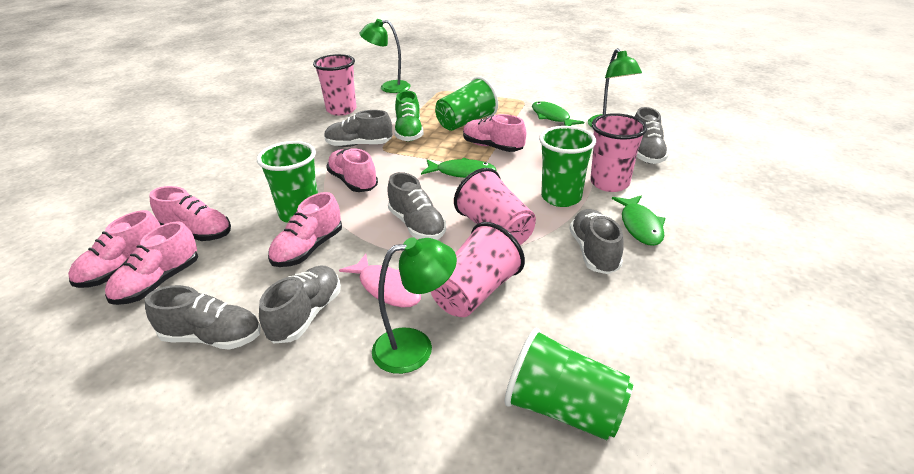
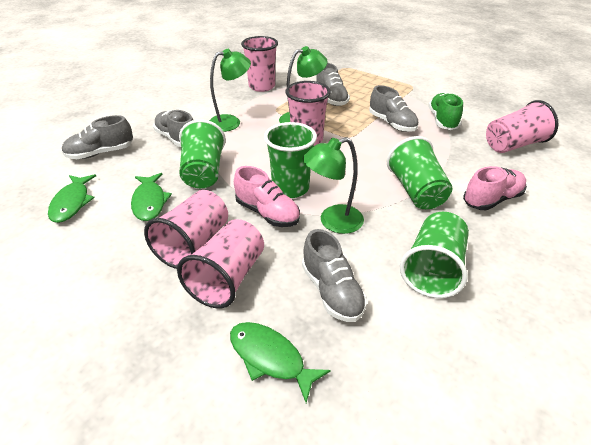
grey shoe: 6 -> 5
pink cup: 4 -> 5
pink fish: 1 -> 0
pink shoe: 6 -> 2

